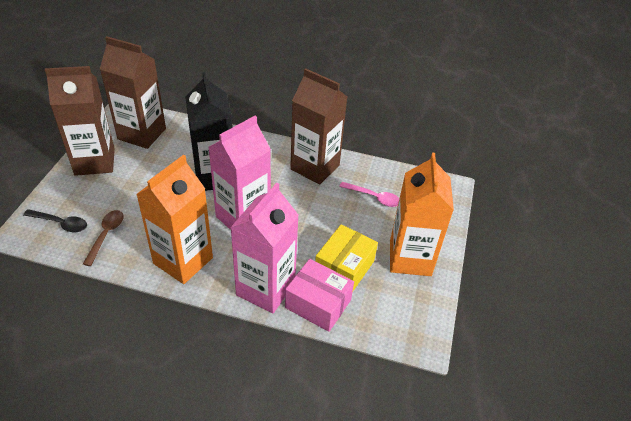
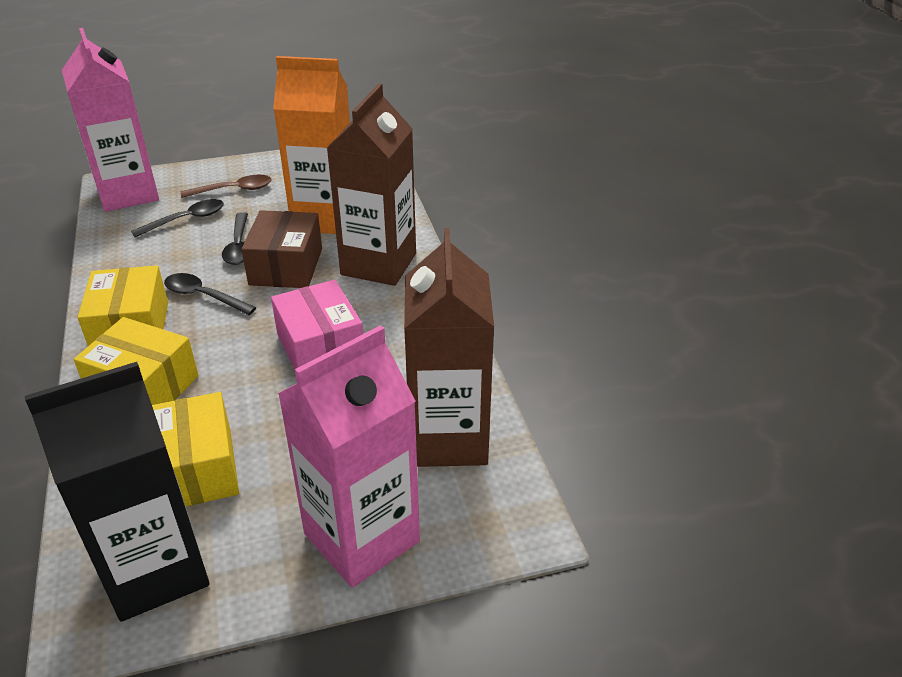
black spoon: 1 -> 3
brown box: 0 -> 1
brown carton: 3 -> 2
orange carton: 2 -> 1
pink spoon: 1 -> 0
yellow box: 1 -> 3

